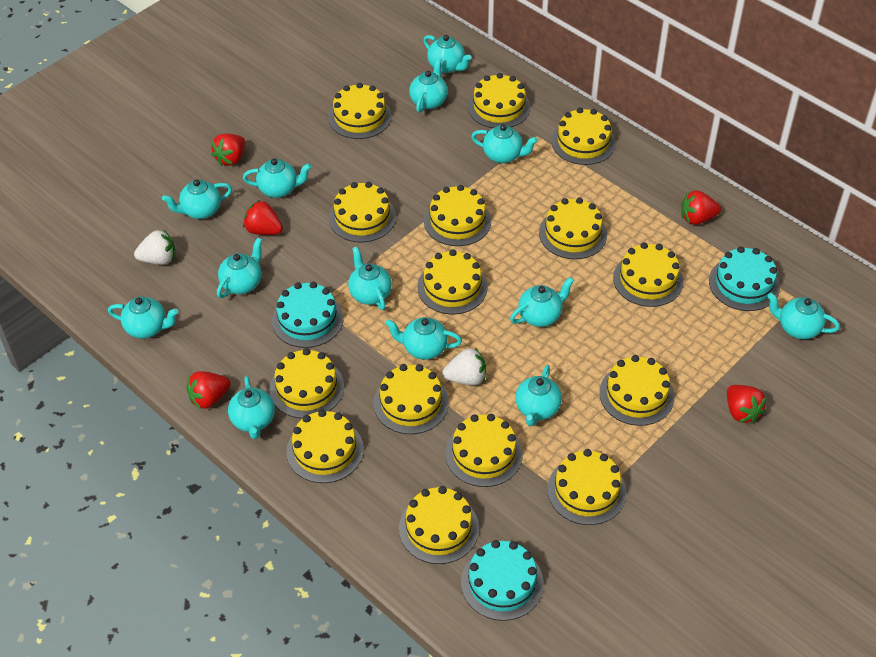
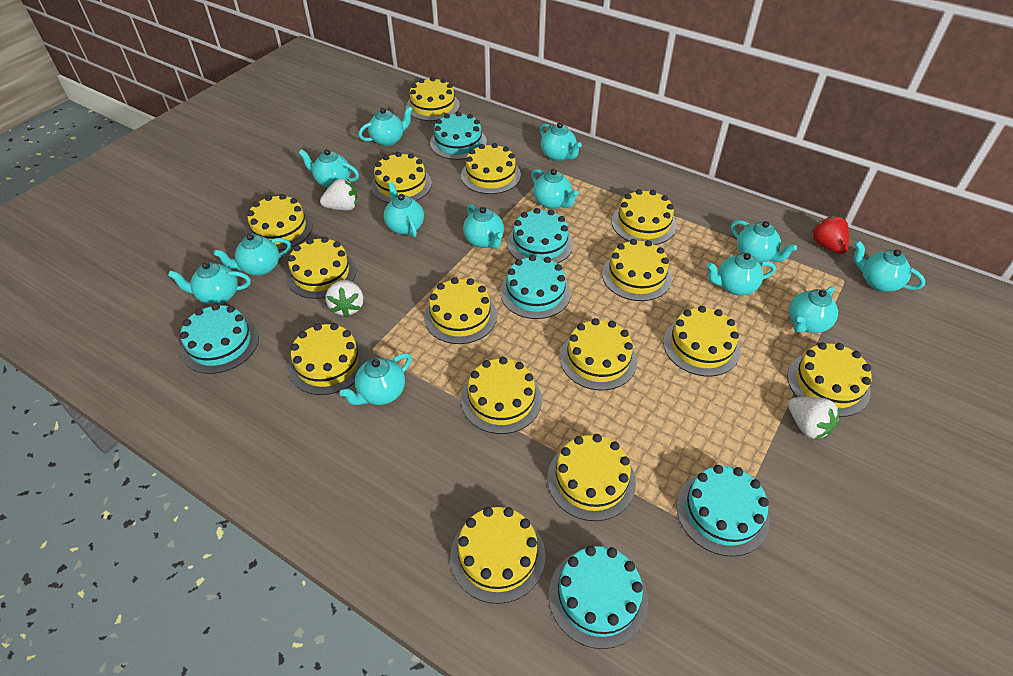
red strawberry: 5 -> 1
turquoise cake: 3 -> 6
white strawberry: 2 -> 3

